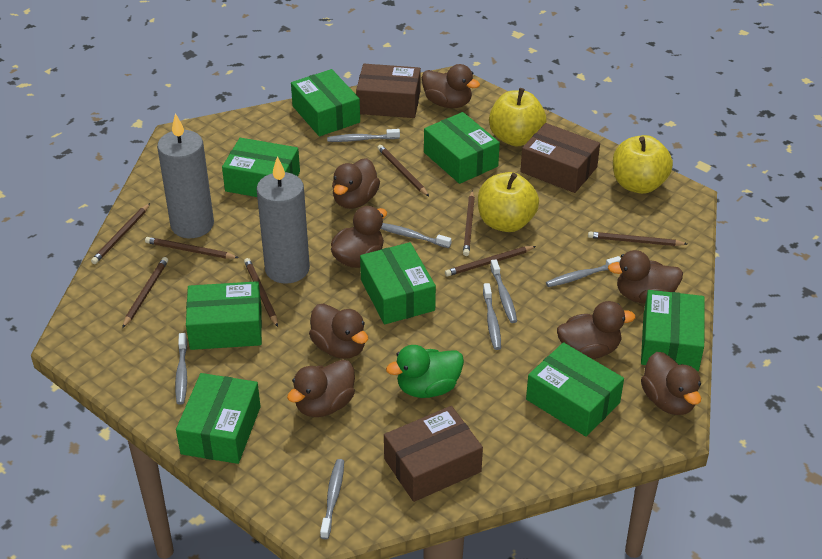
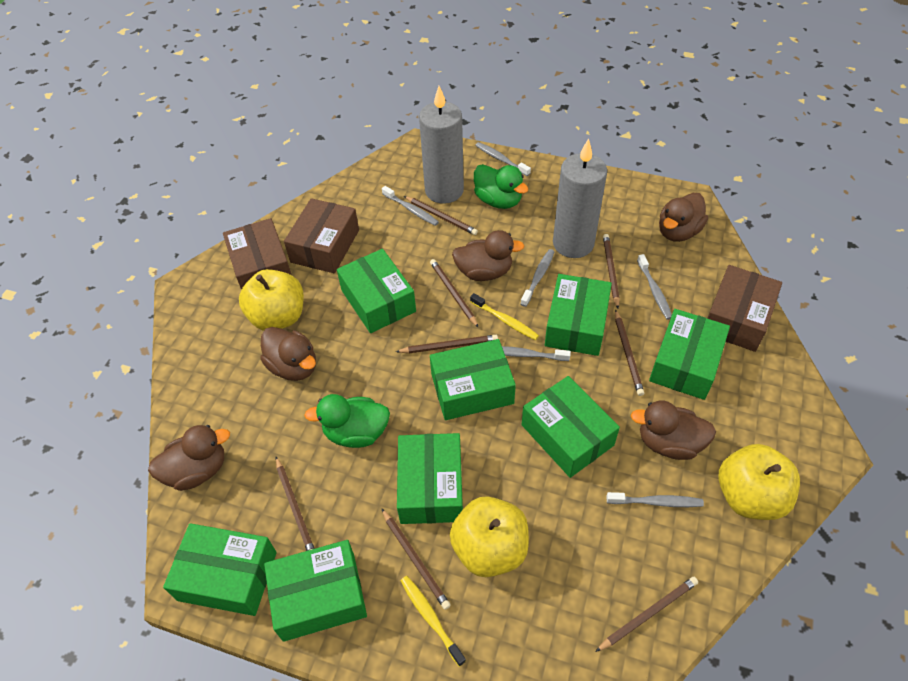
brown duck: 8 -> 5
green duck: 1 -> 2
grey toothbrush: 7 -> 6
yellow toothbrush: 0 -> 2

